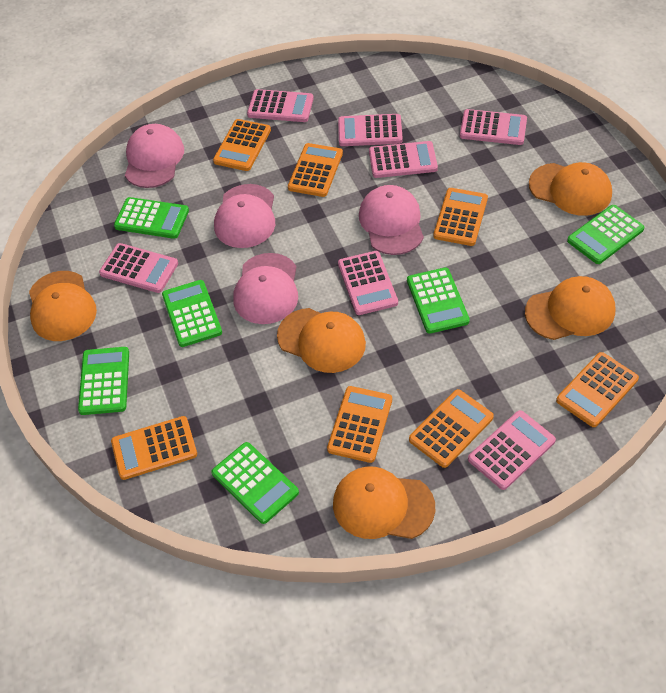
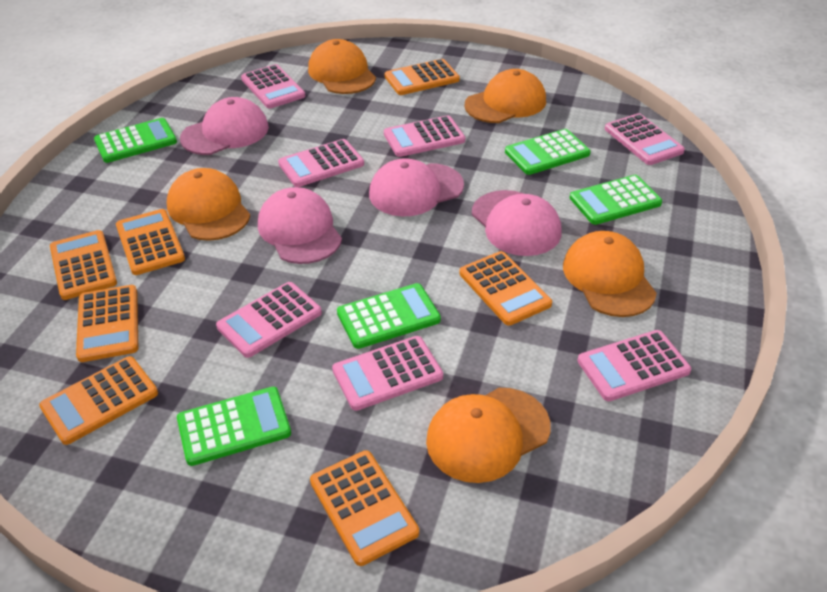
green calculator: 6 -> 5

